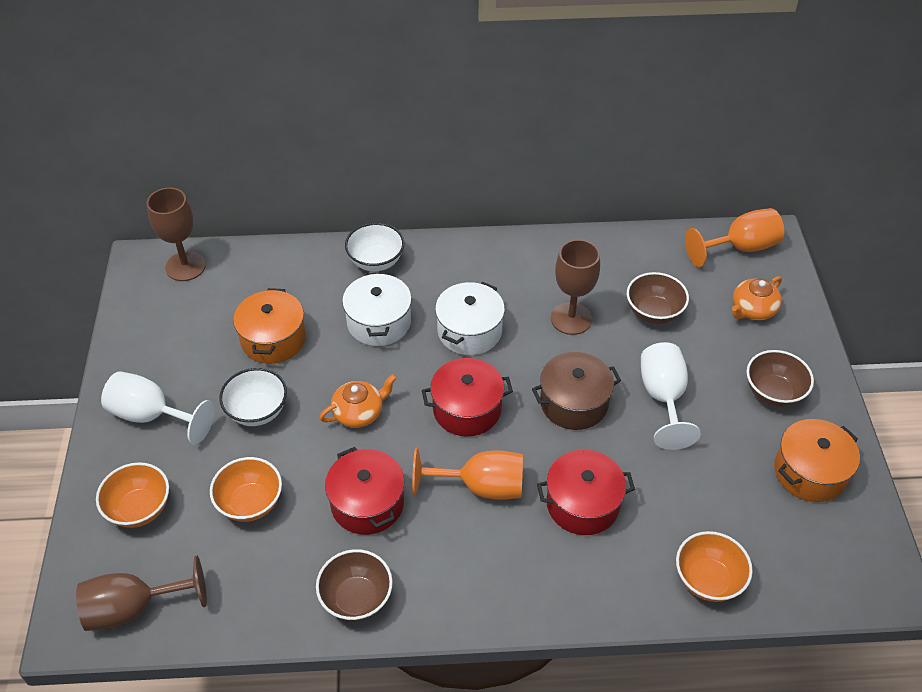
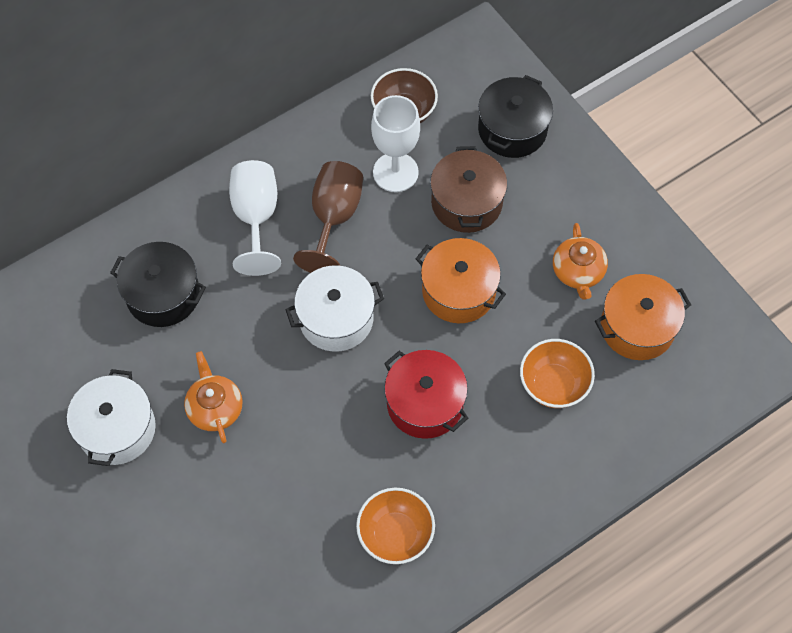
black pot: 0 -> 2
brown bowl: 3 -> 1
brown goblet: 3 -> 1
orange bowl: 3 -> 2
orange goblet: 2 -> 0
red pot: 3 -> 1
white bowl: 2 -> 0

